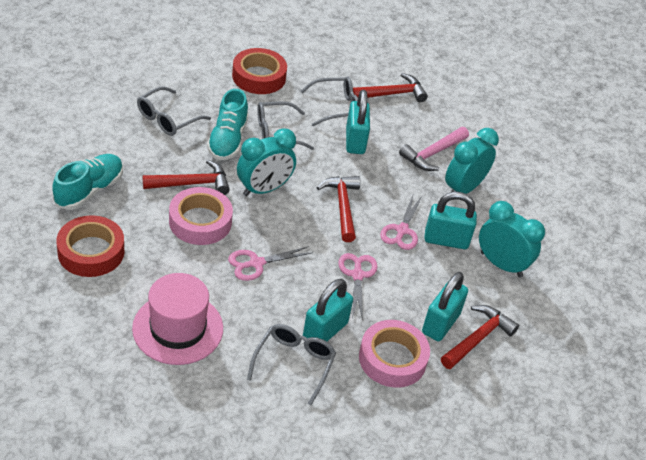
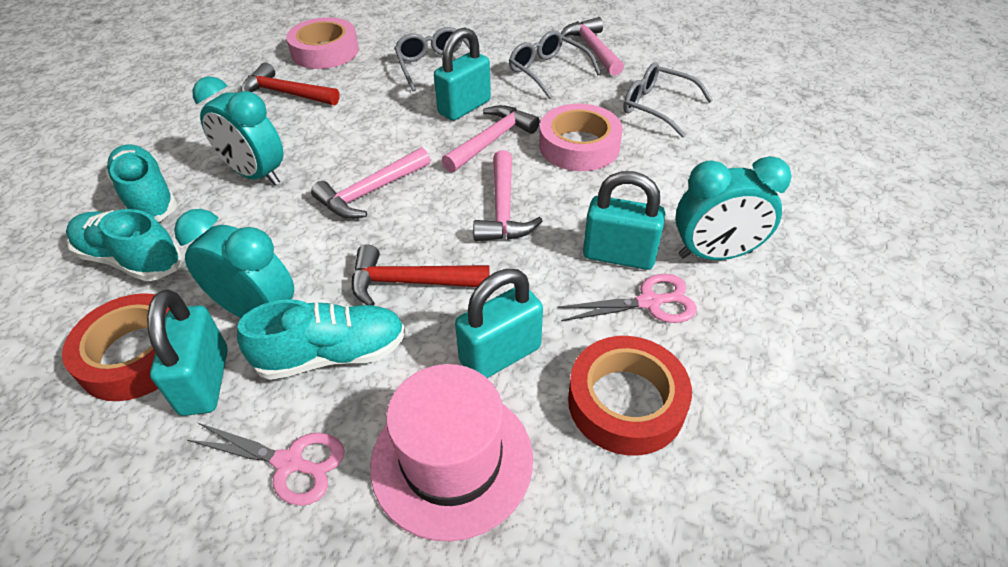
grey glasses: 4 -> 3
pink hammer: 1 -> 4
pink scissors: 3 -> 2
red hammer: 4 -> 2
turquoise shoe: 2 -> 3

